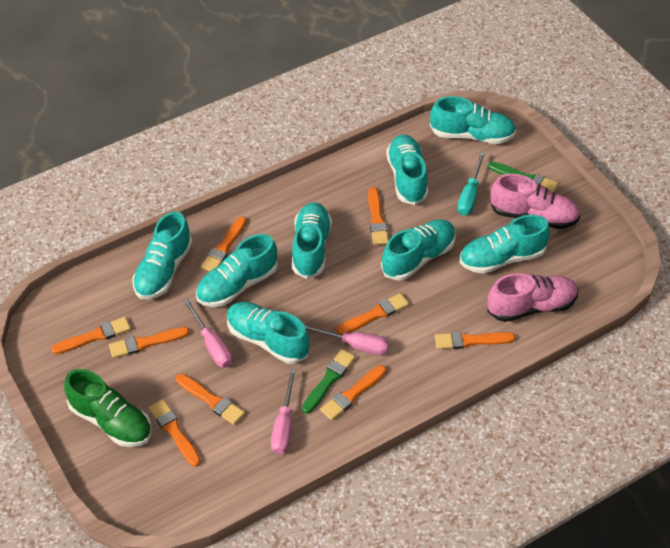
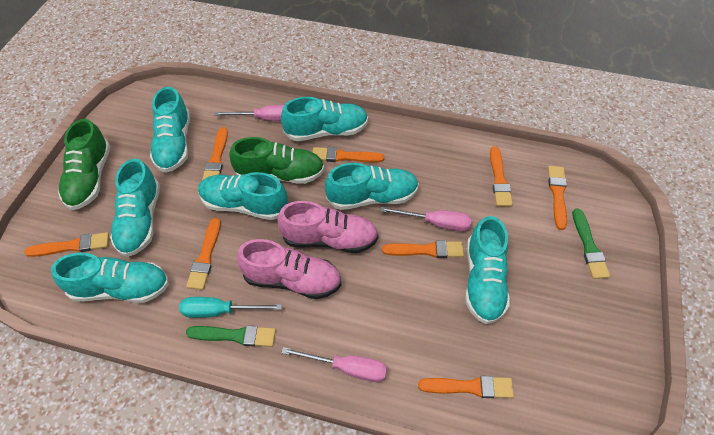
green shoe: 1 -> 2
orange brush: 9 -> 8
turquoise shoe: 8 -> 7

